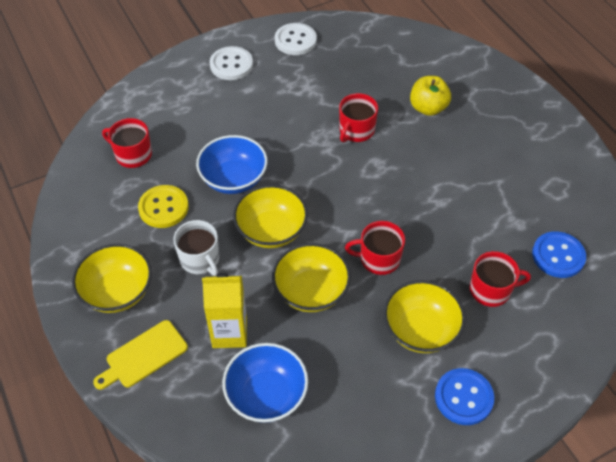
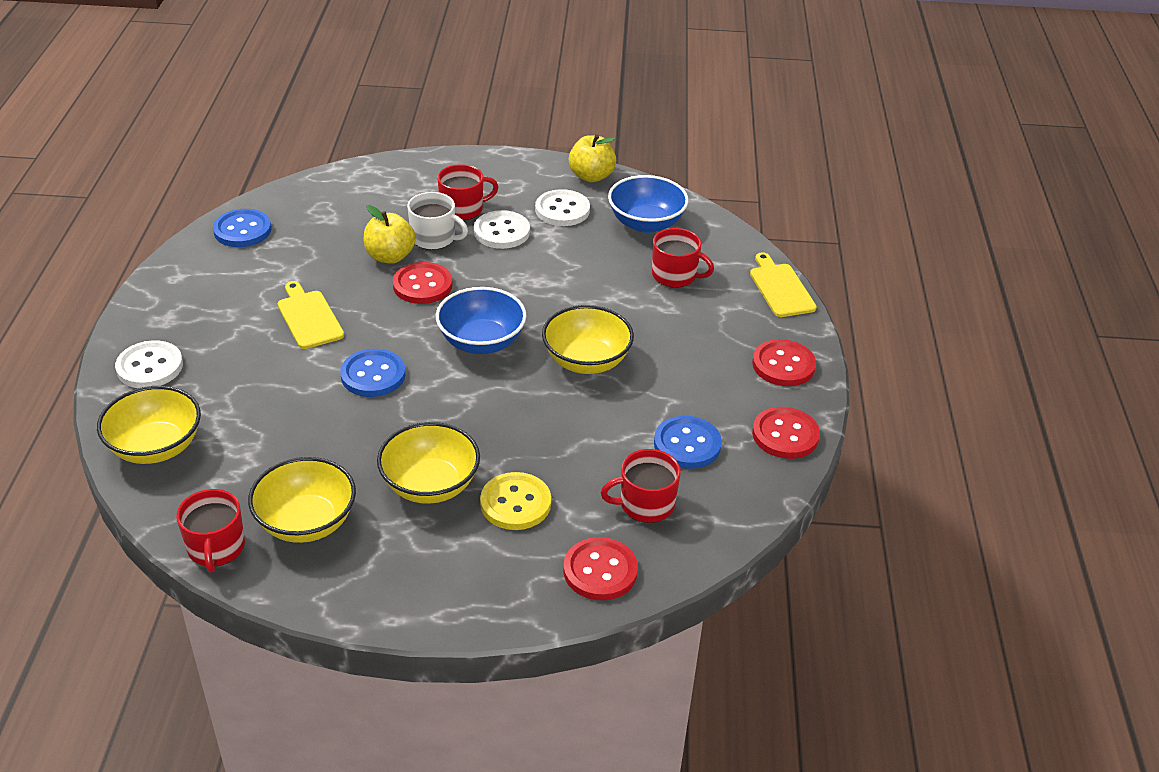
blue button: 2 -> 3
red button: 0 -> 4
white button: 2 -> 3
yellow apple: 1 -> 2
yellow carton: 1 -> 0
yellow cutting board: 1 -> 2

